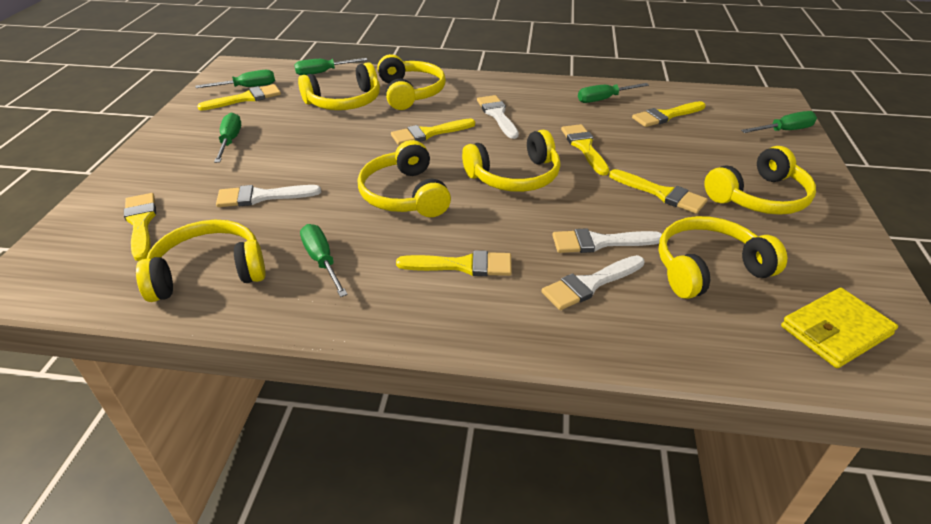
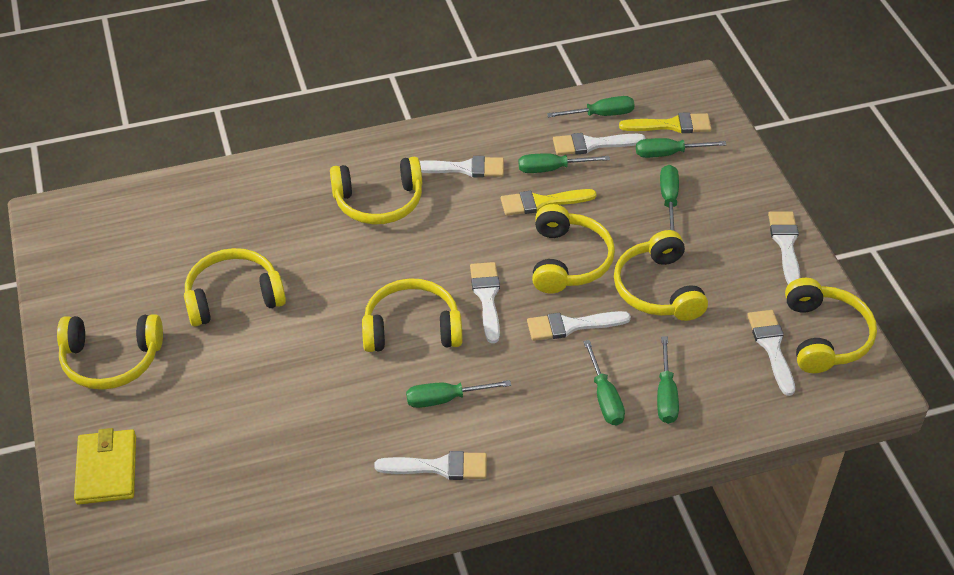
green screwdriver: 6 -> 7
white brush: 4 -> 7
yellow brush: 7 -> 2

